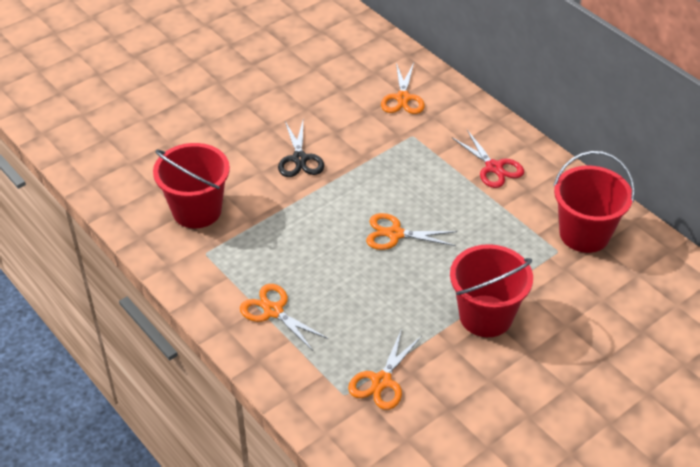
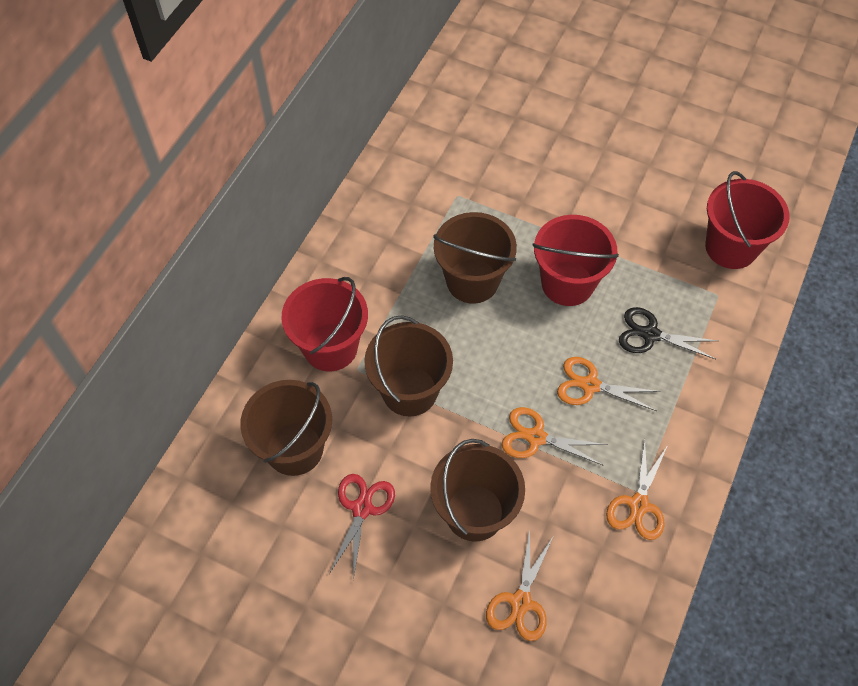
brown bucket: 0 -> 4

